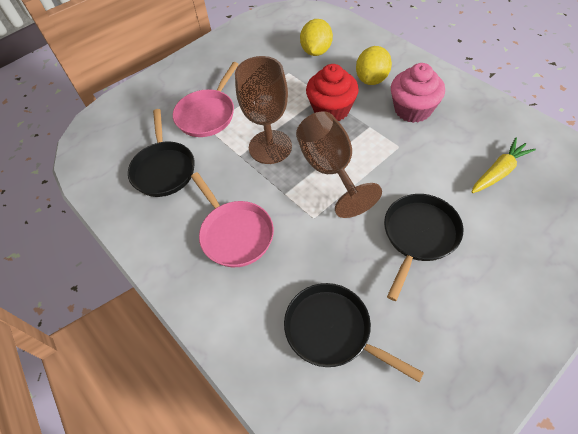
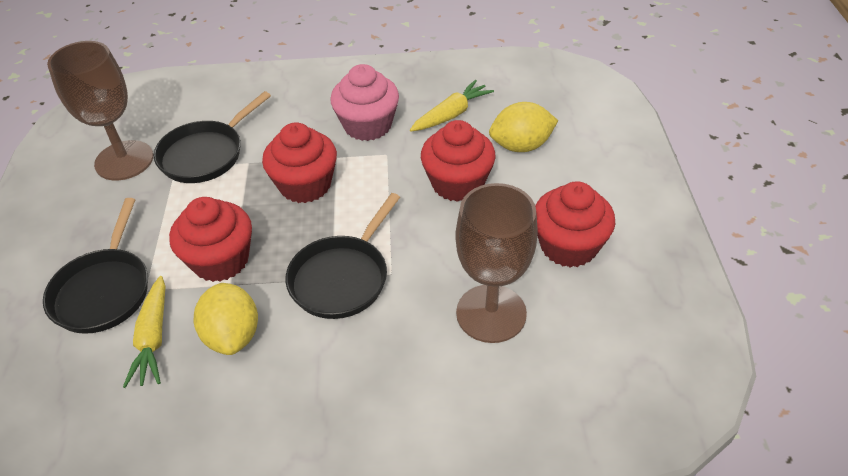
pink pan: 2 -> 0
red cupcake: 1 -> 4
yellow carrot: 1 -> 2

